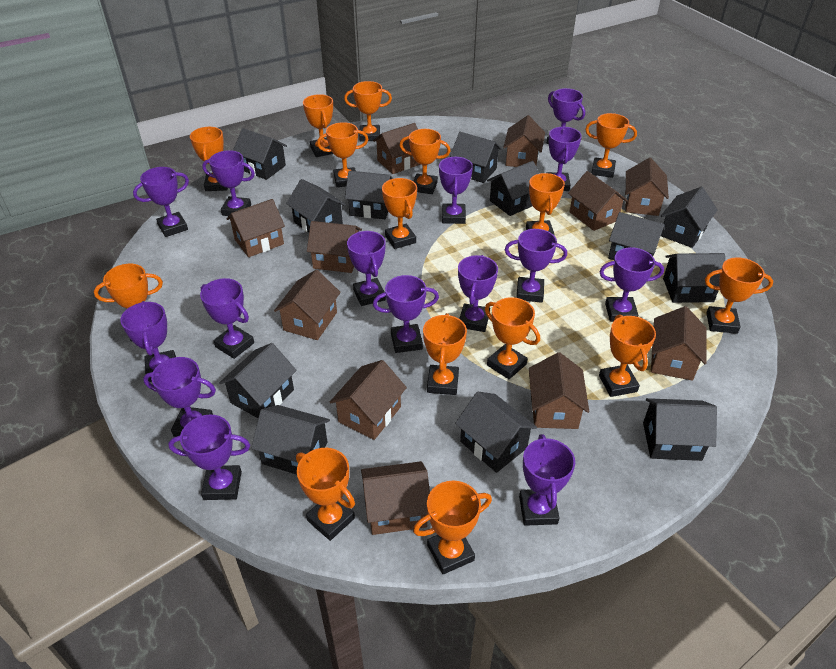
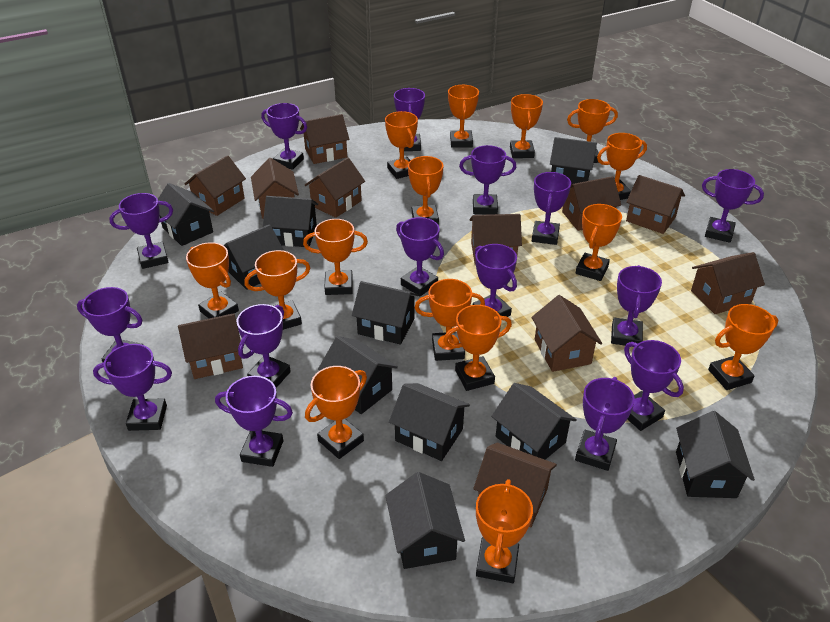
black house: 12 -> 10

